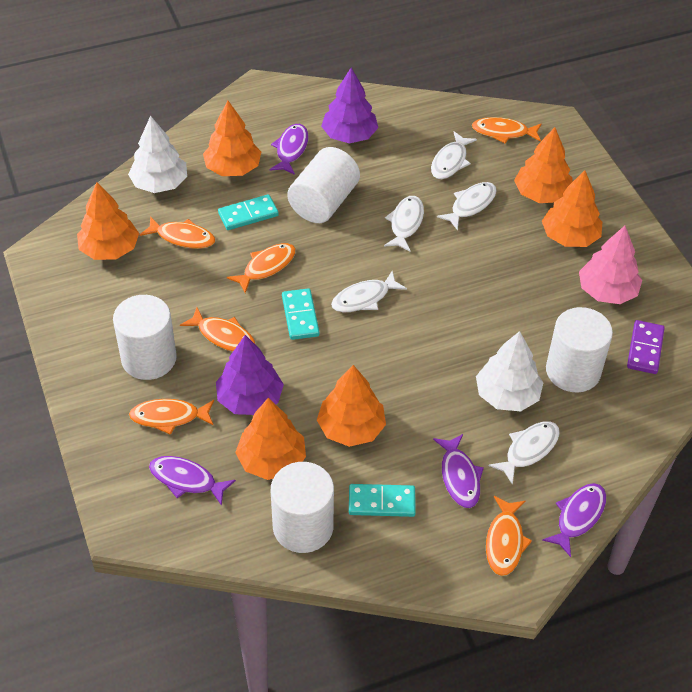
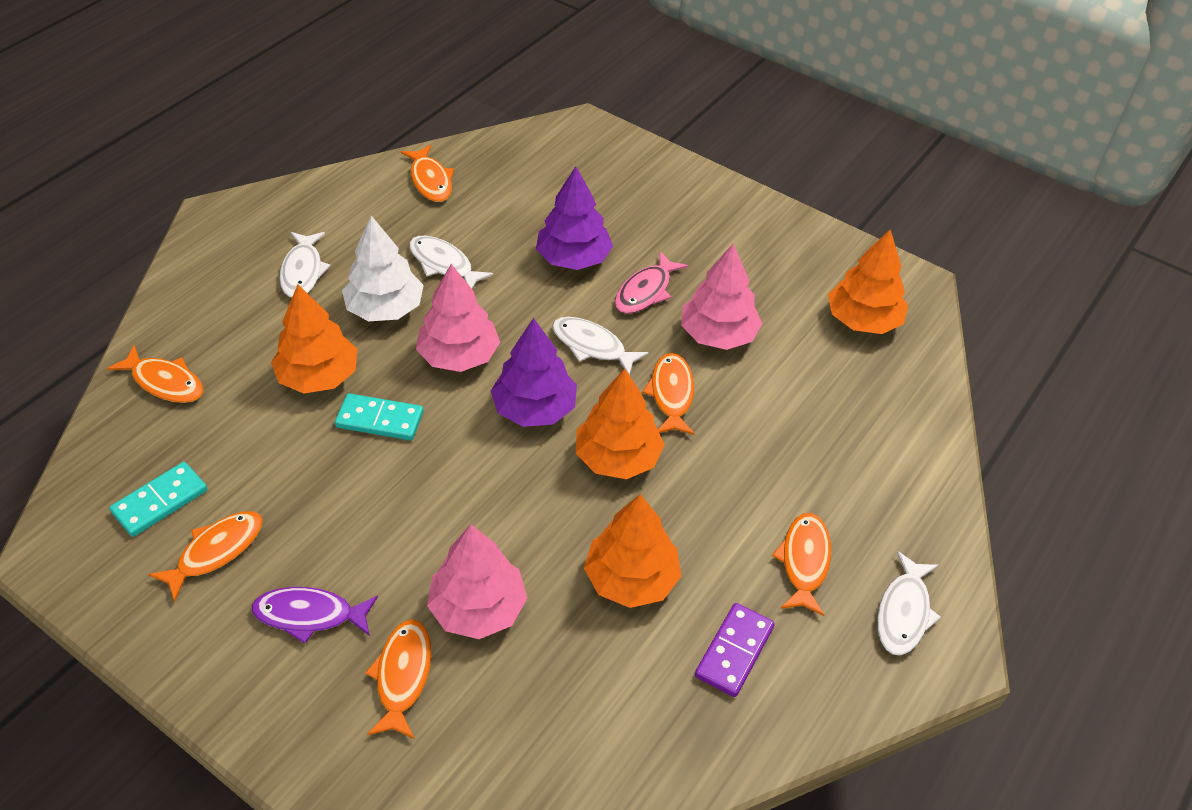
orange tree: 6 -> 4
pink fish: 0 -> 1
pink tree: 1 -> 3
purple fish: 4 -> 1
turquoise domino: 3 -> 2
white cylinder: 4 -> 0
white fish: 5 -> 4
white tree: 2 -> 1

